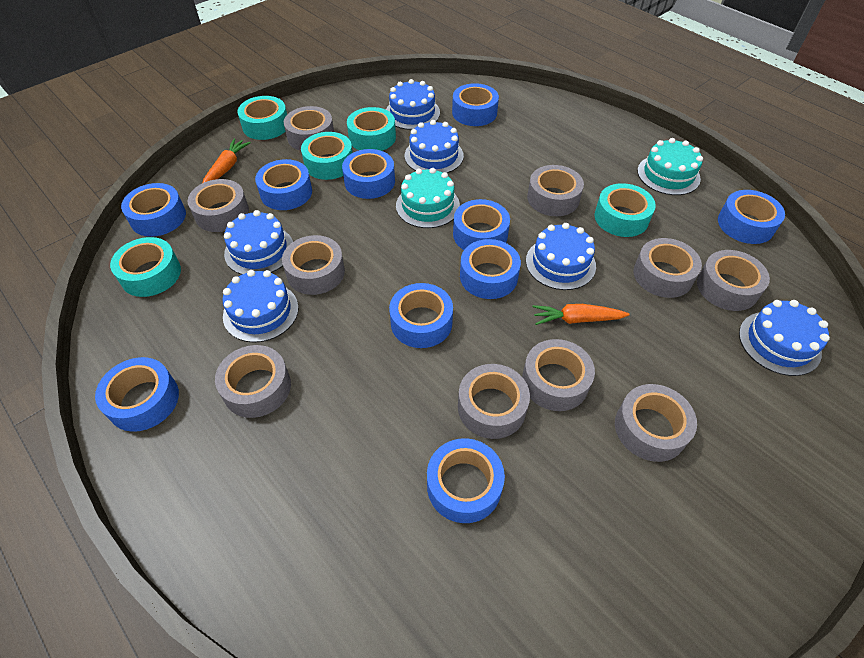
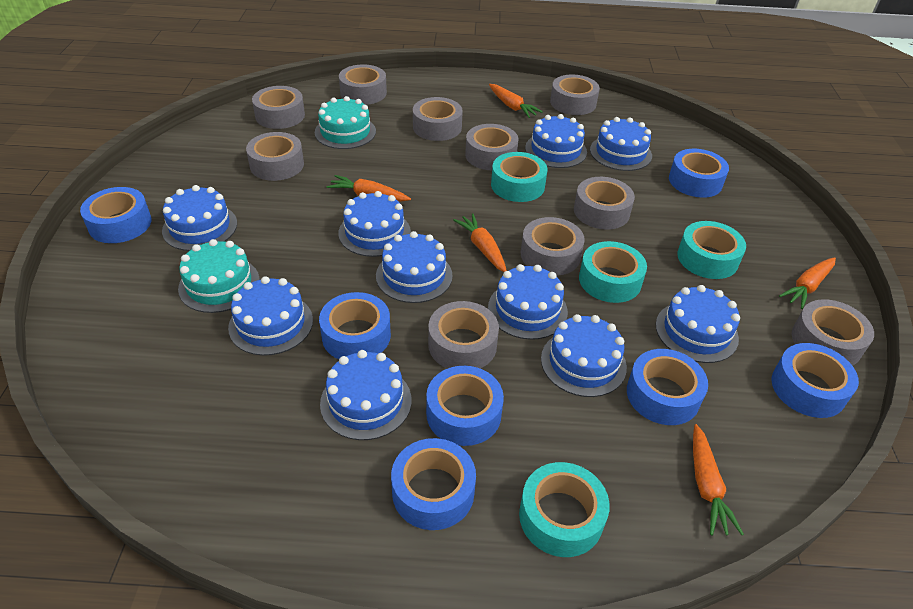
blue cake: 6 -> 10
blue tape: 10 -> 7
orange carrot: 2 -> 5
turquoise tape: 5 -> 4

